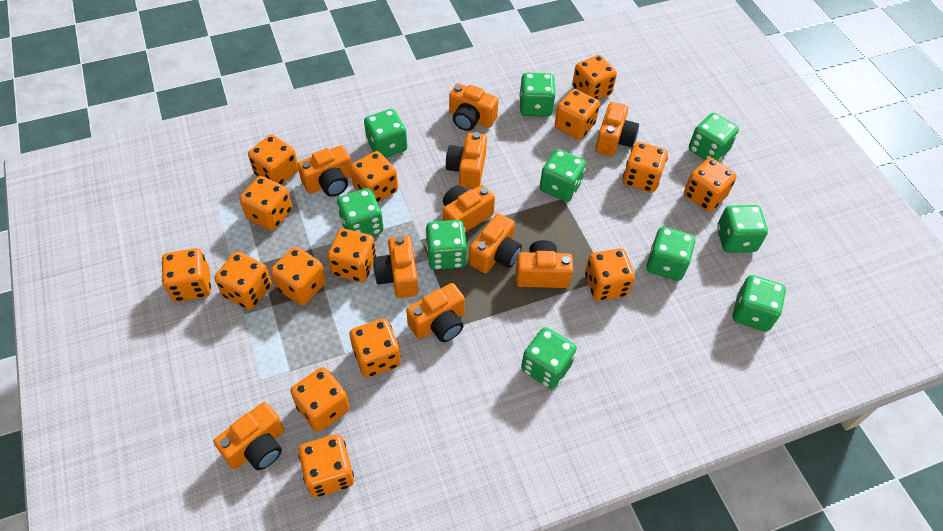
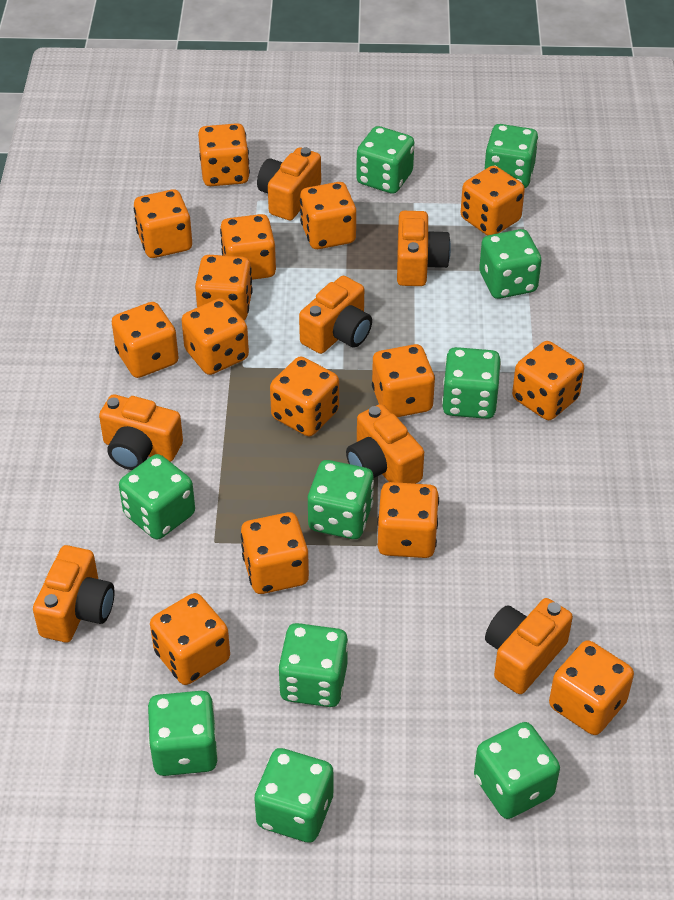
orange camera: 10 -> 7

